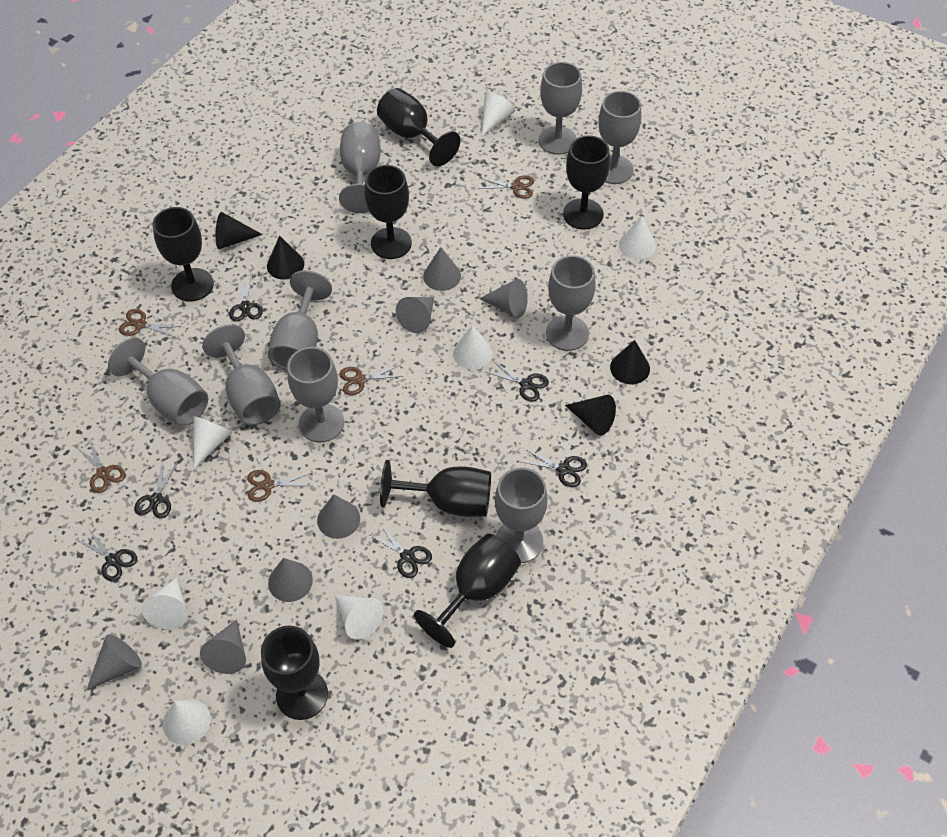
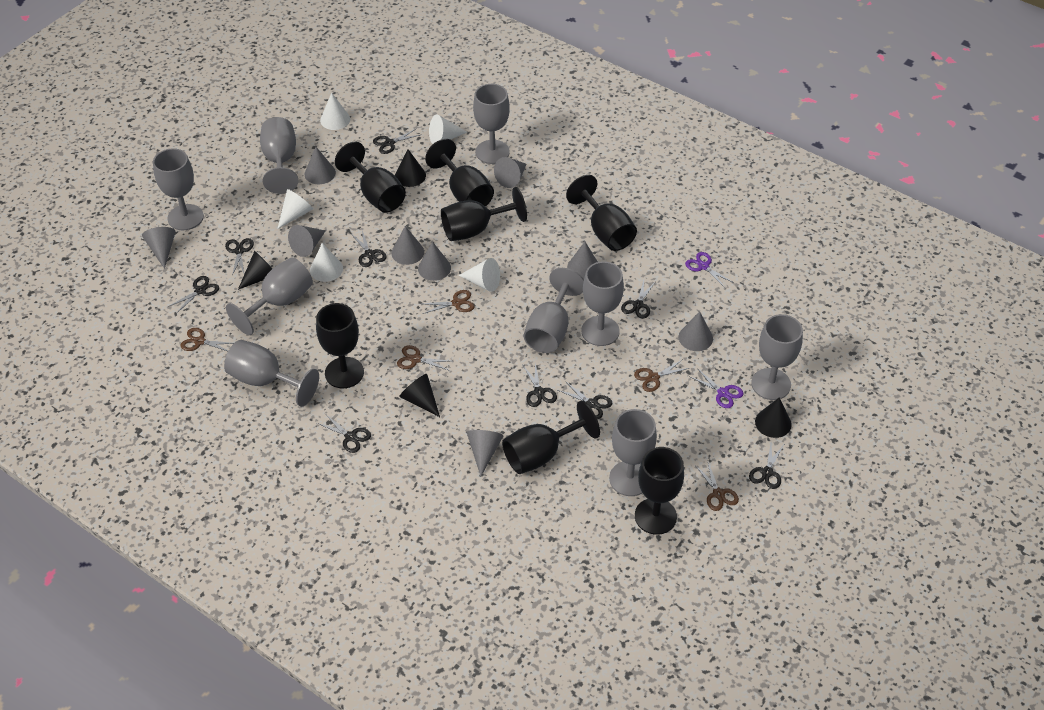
black scissors: 6 -> 9
grey cone: 7 -> 9
purple scissors: 0 -> 2
white cone: 7 -> 5

